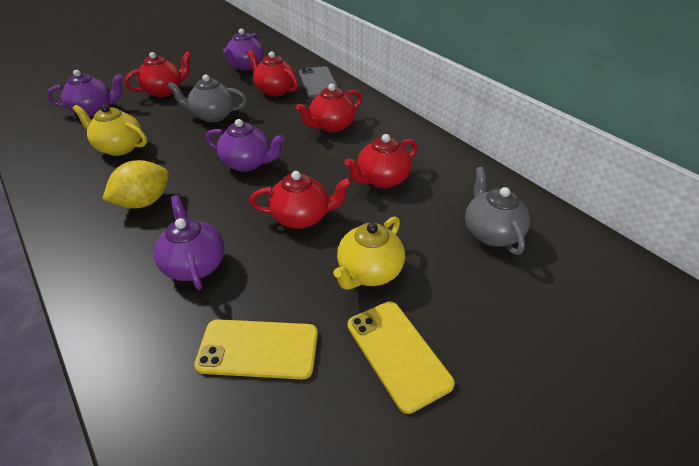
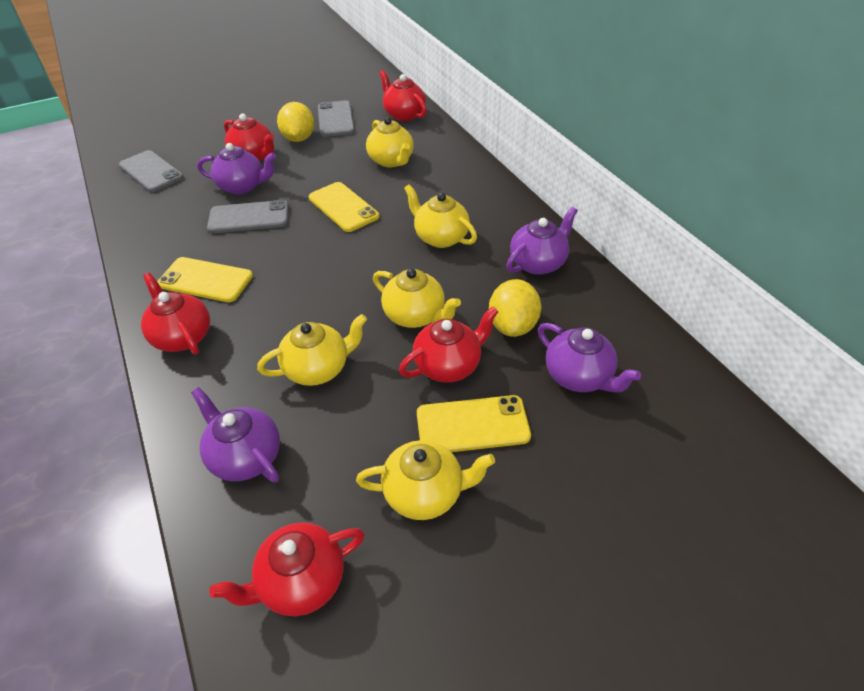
grey phone: 1 -> 3
grey teapot: 2 -> 0
yellow lemon: 1 -> 2
yellow phone: 2 -> 3
yellow teapot: 2 -> 5

